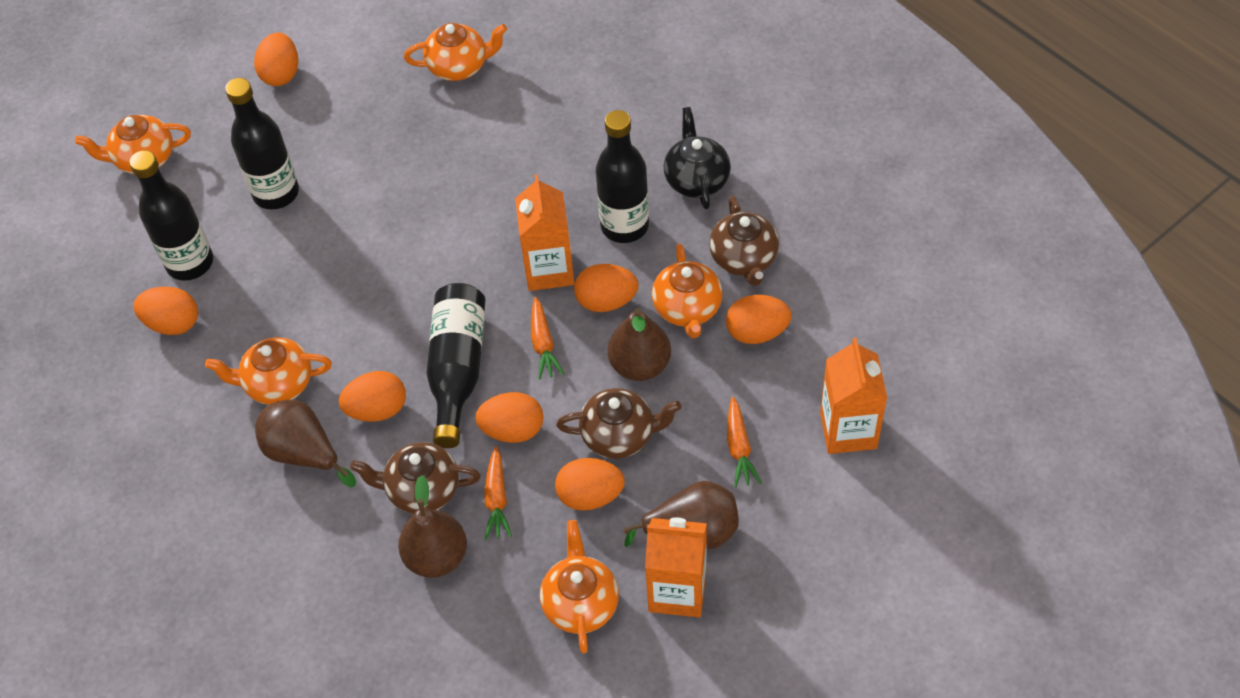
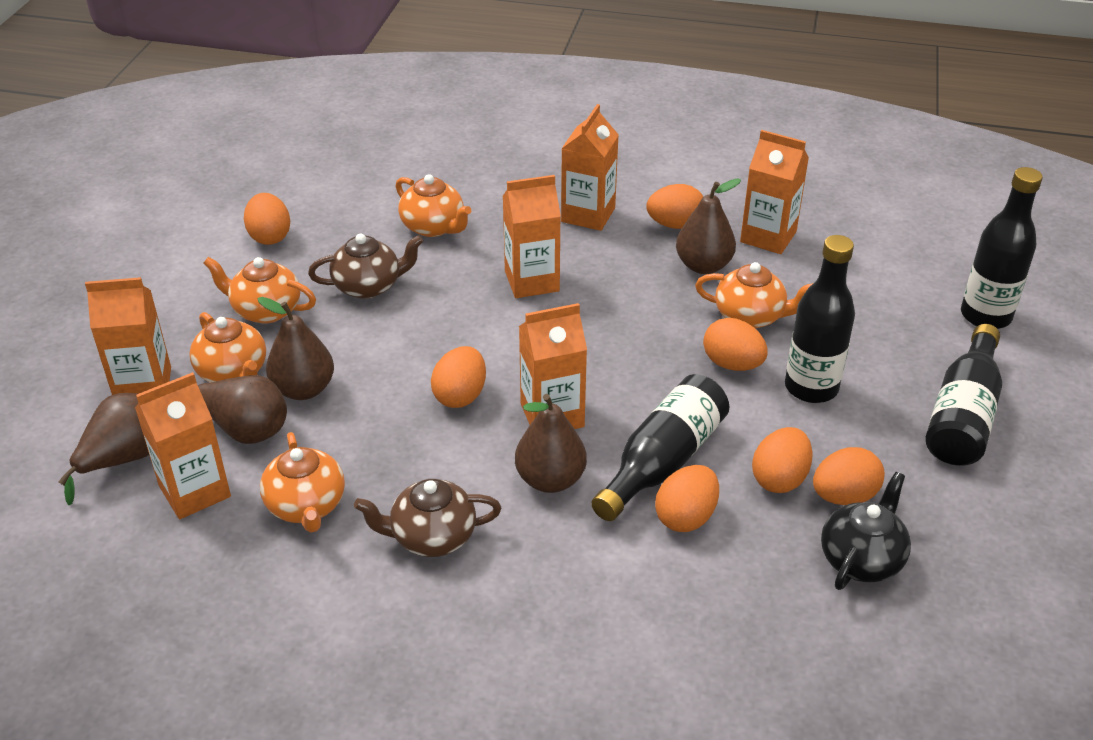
brown pear: 4 -> 5
brown teapot: 3 -> 2
orange carrot: 3 -> 0
orange carton: 3 -> 6

